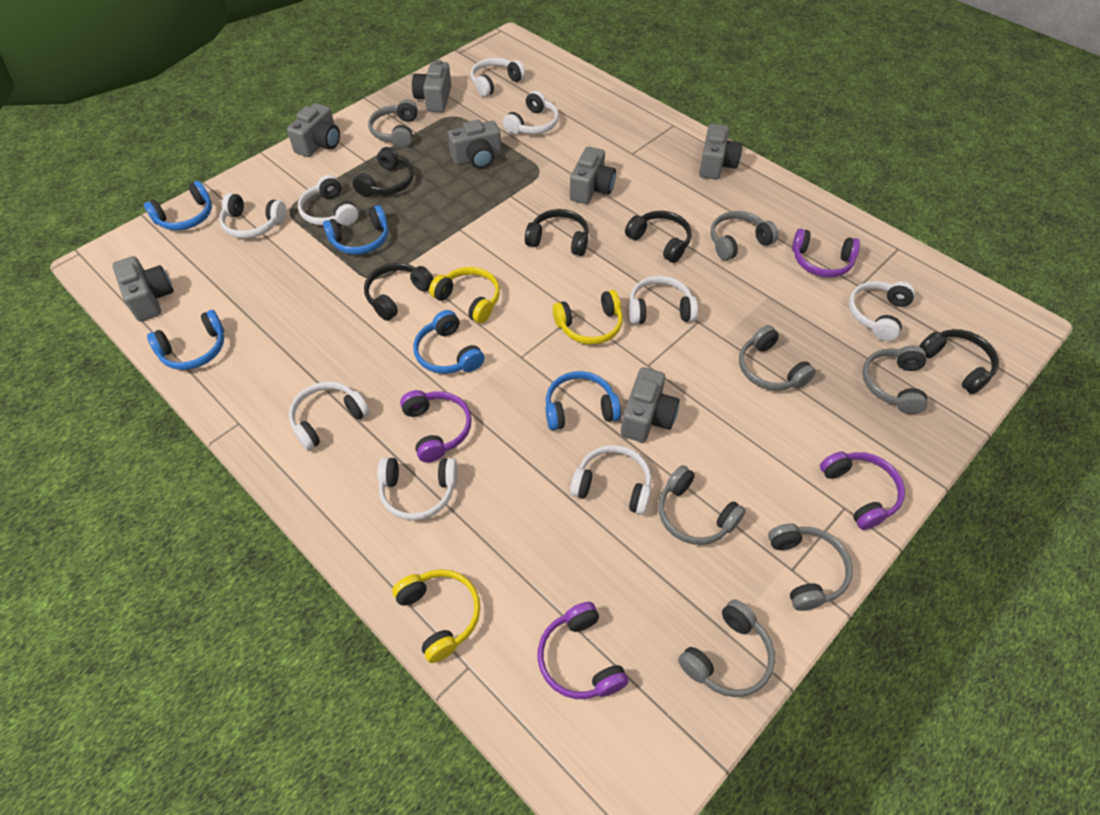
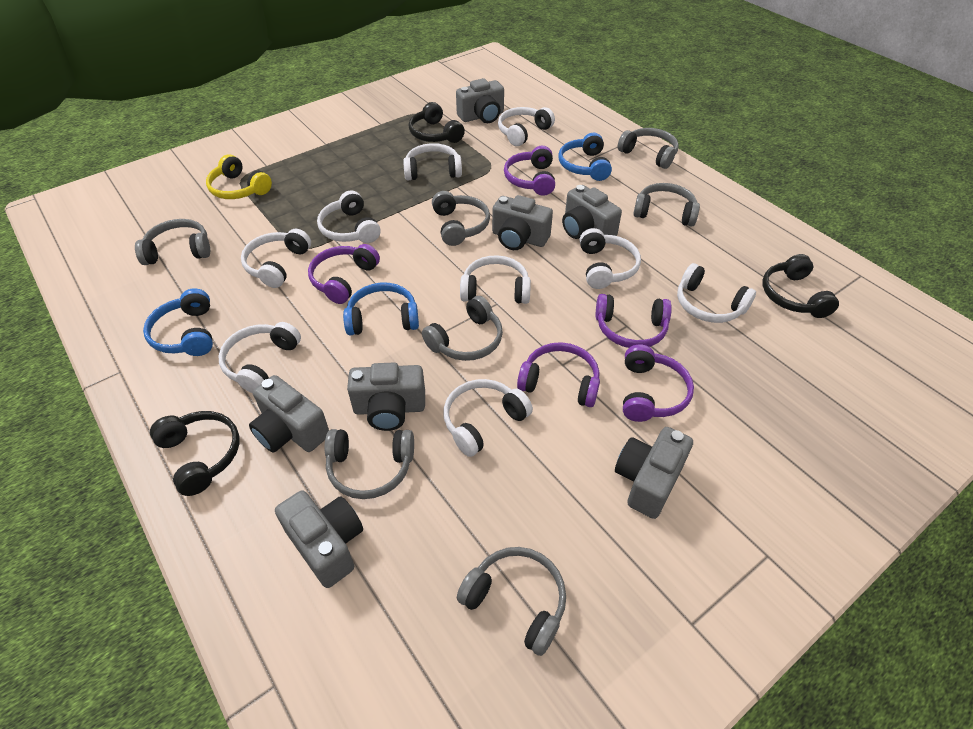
black headphones: 5 -> 3
blue headphones: 5 -> 3
purple headphones: 4 -> 5
yellow headphones: 3 -> 1

